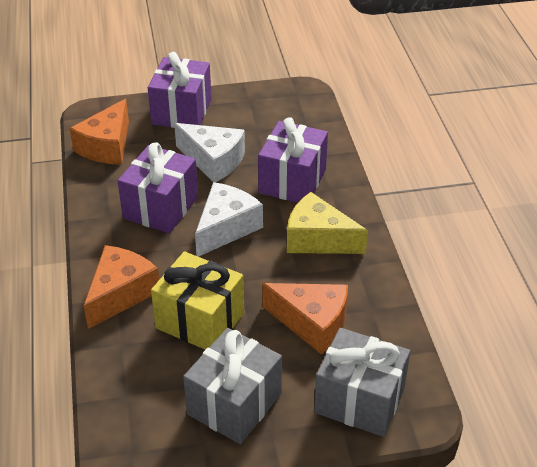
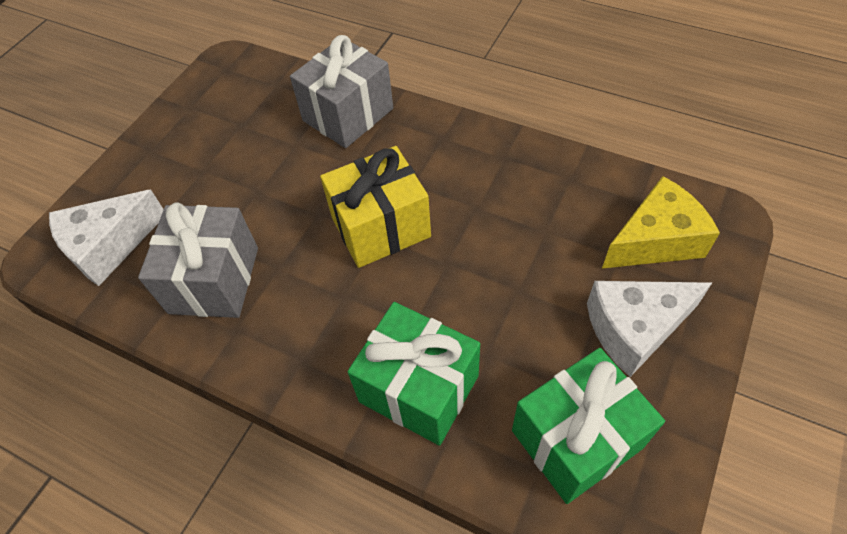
green gift: 0 -> 2
orange cheese: 3 -> 0
purple gift: 3 -> 0

